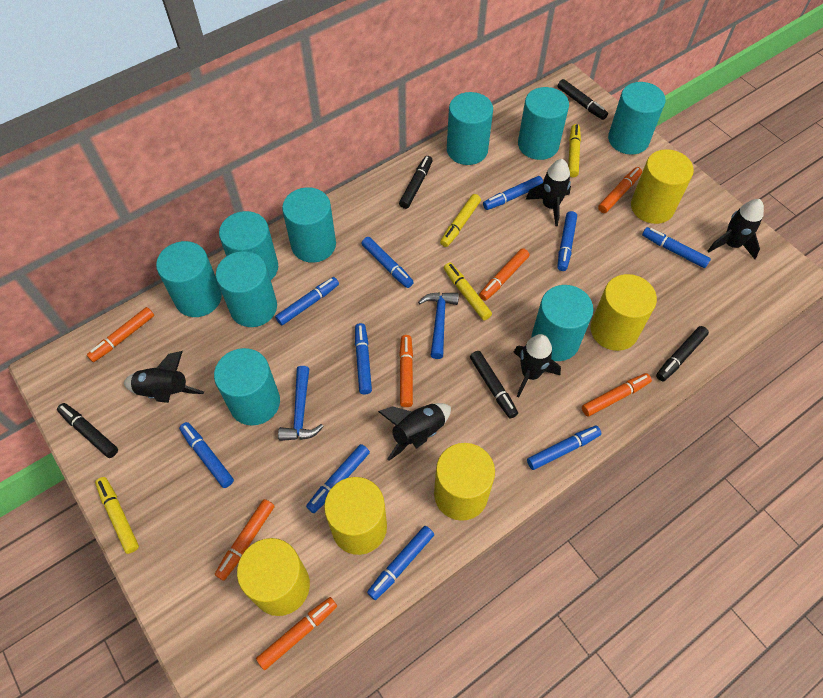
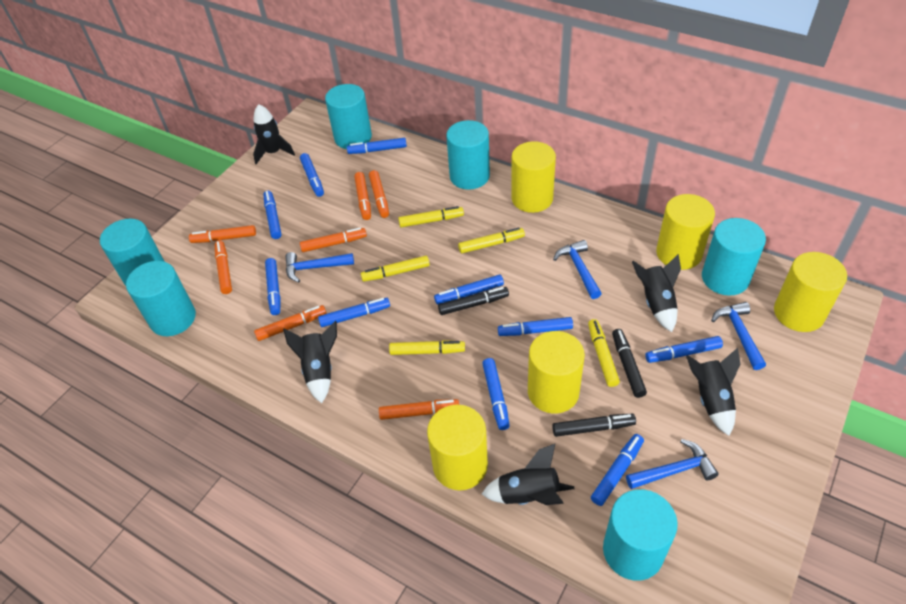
black marker: 5 -> 3
blue hammer: 2 -> 4
turquoise cylinder: 9 -> 6
yellow marker: 4 -> 5

